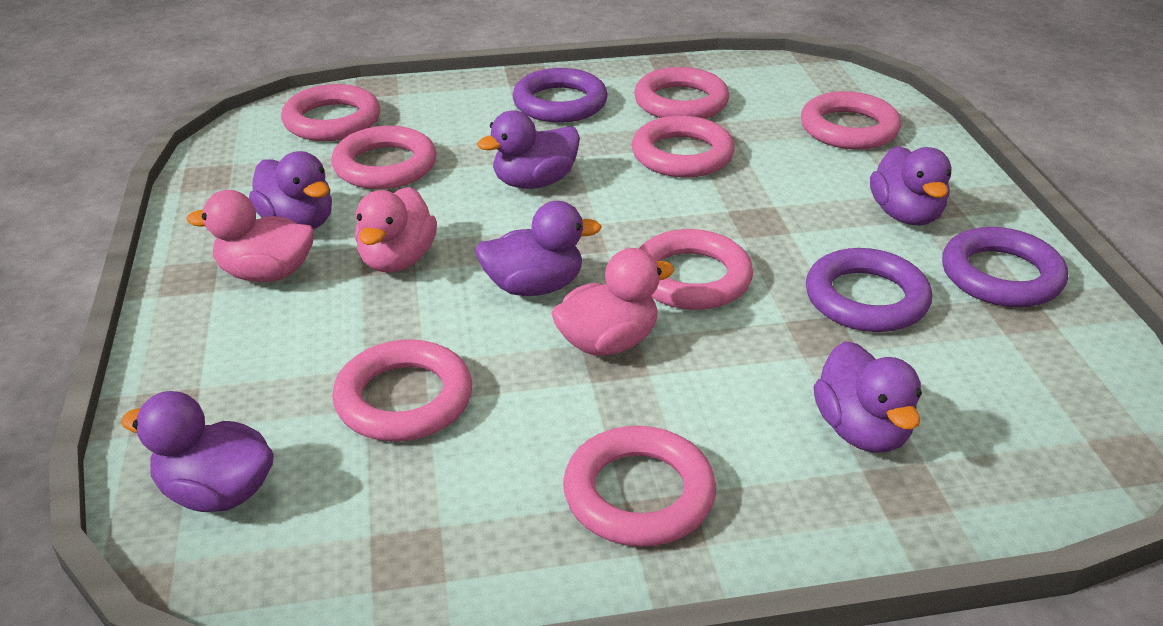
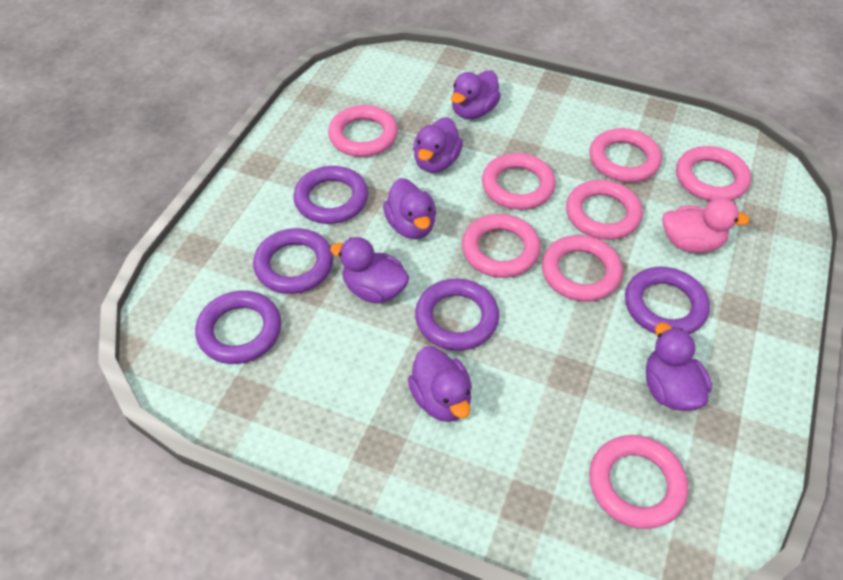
pink duck: 3 -> 1
purple ring: 3 -> 5

